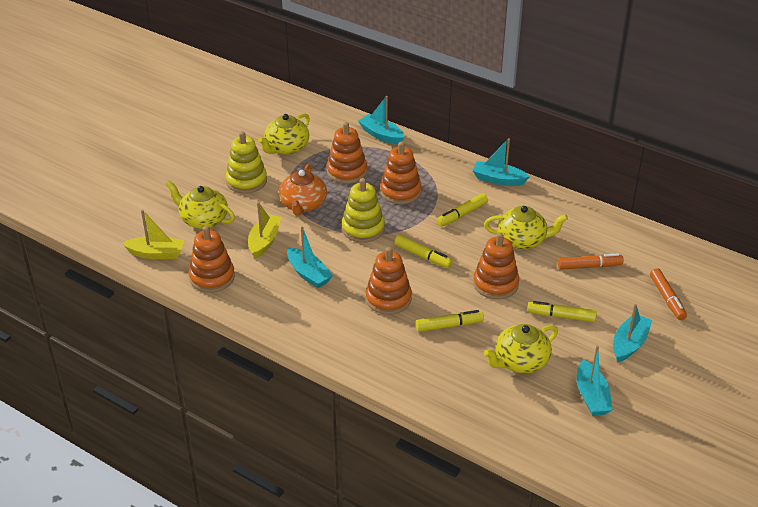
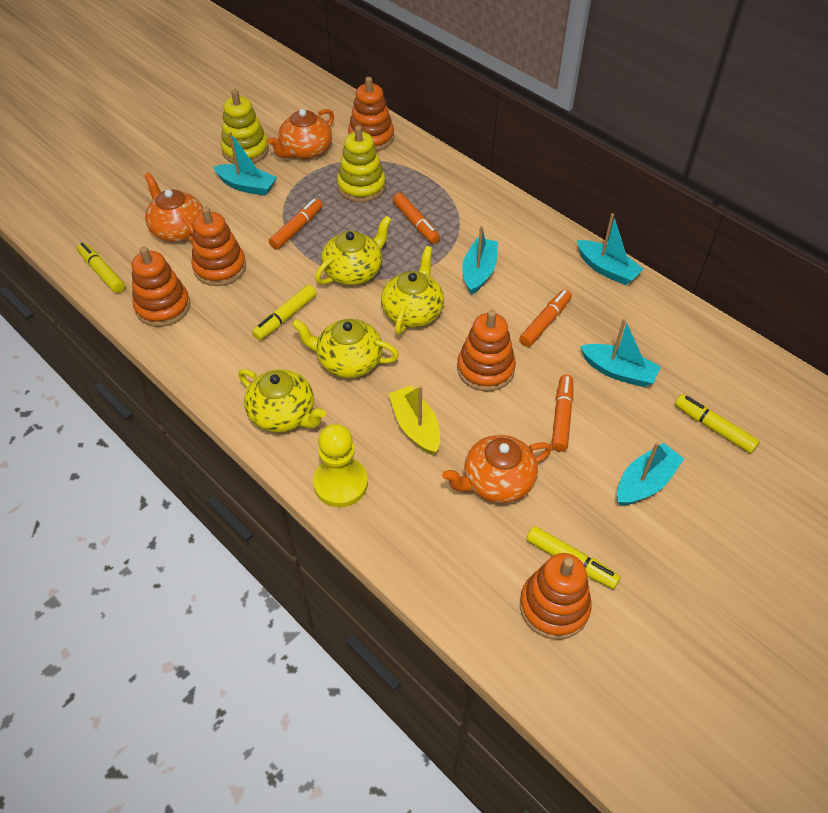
orange marker: 2 -> 4
orange teapot: 1 -> 3
yellow boat: 2 -> 1
yellow pawn: 0 -> 1

